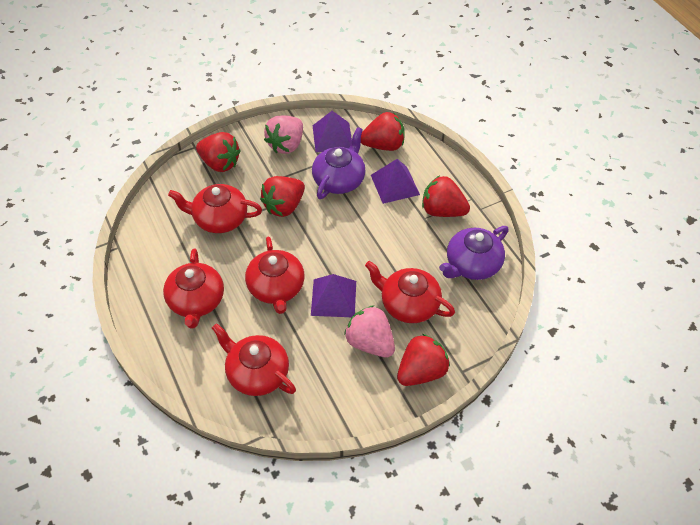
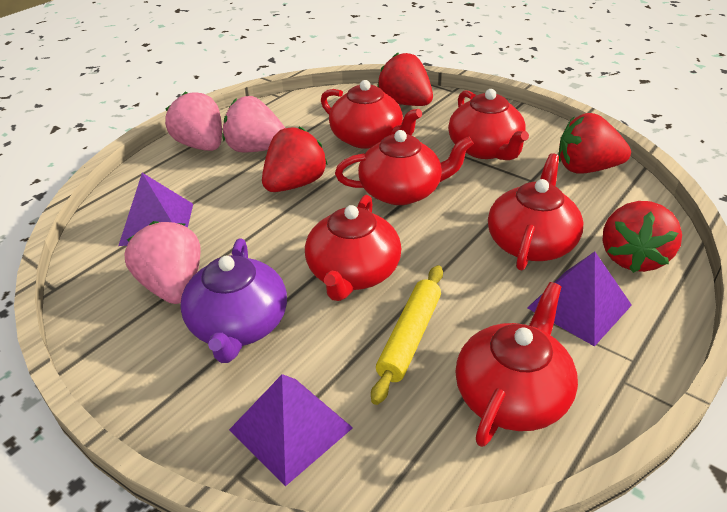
pink strawberry: 2 -> 3
purple teapot: 2 -> 1
red strawberry: 5 -> 4
red teapot: 5 -> 6
yellow rolling pin: 0 -> 1

